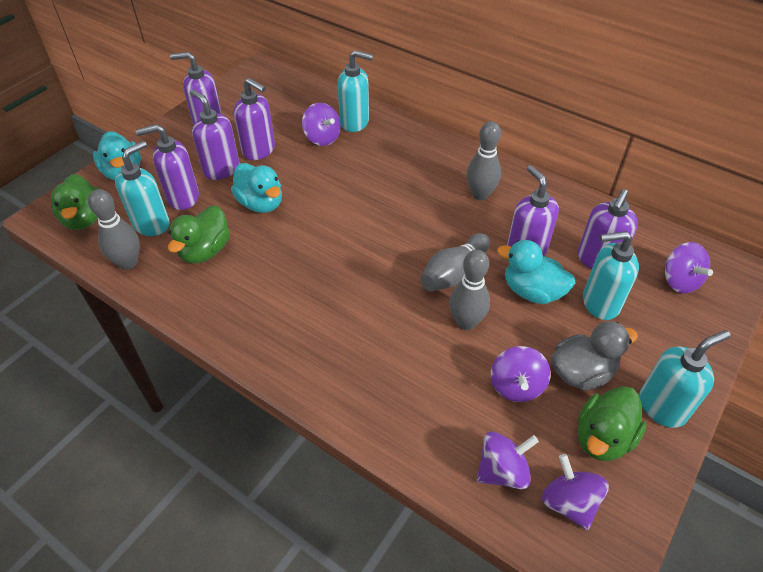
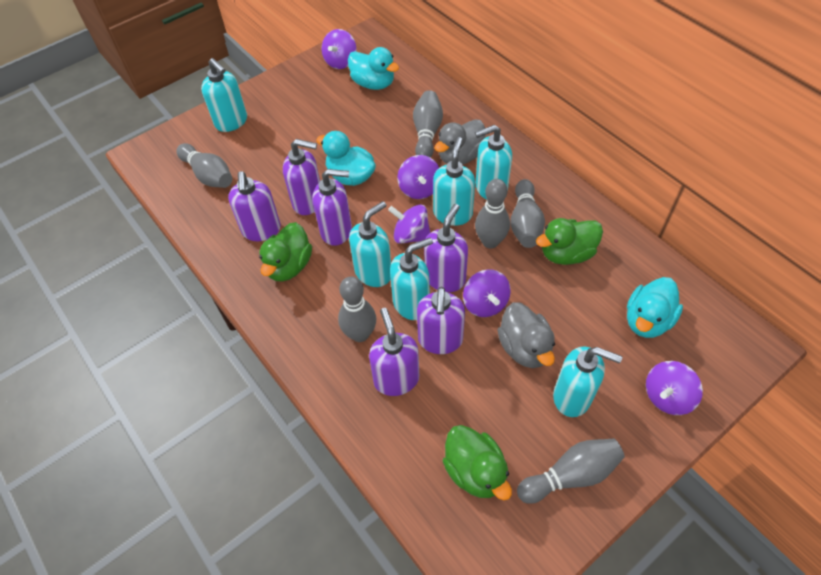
grey bowling pin: 4 -> 6
grey duck: 1 -> 2
turquoise soap dispenser: 4 -> 6

